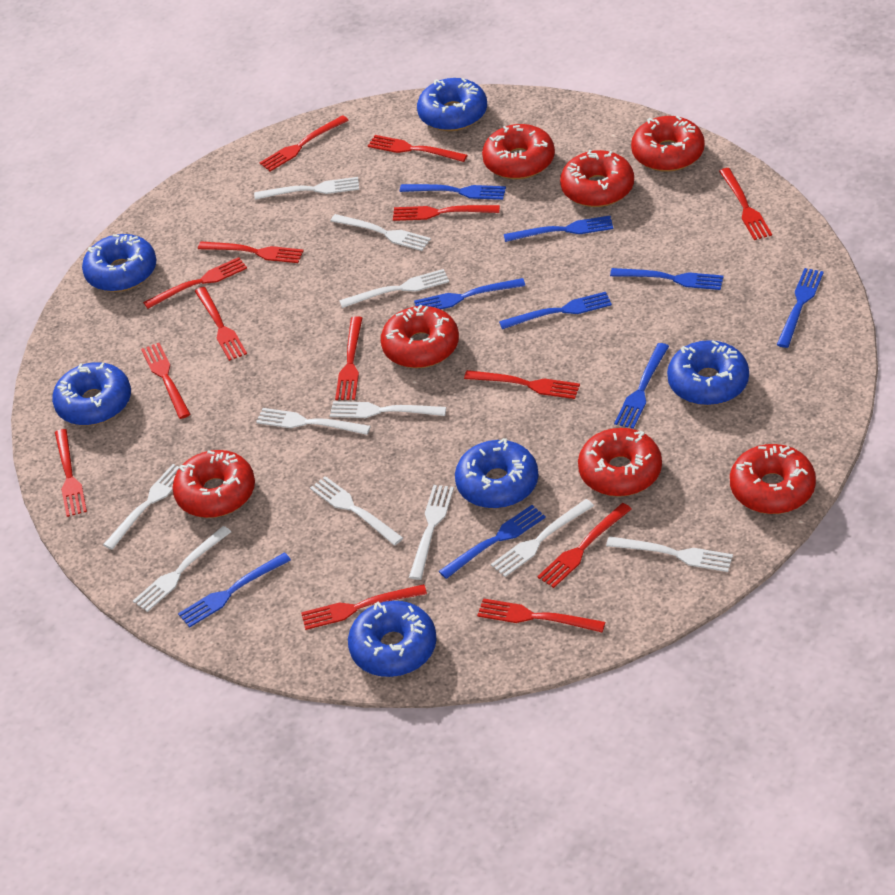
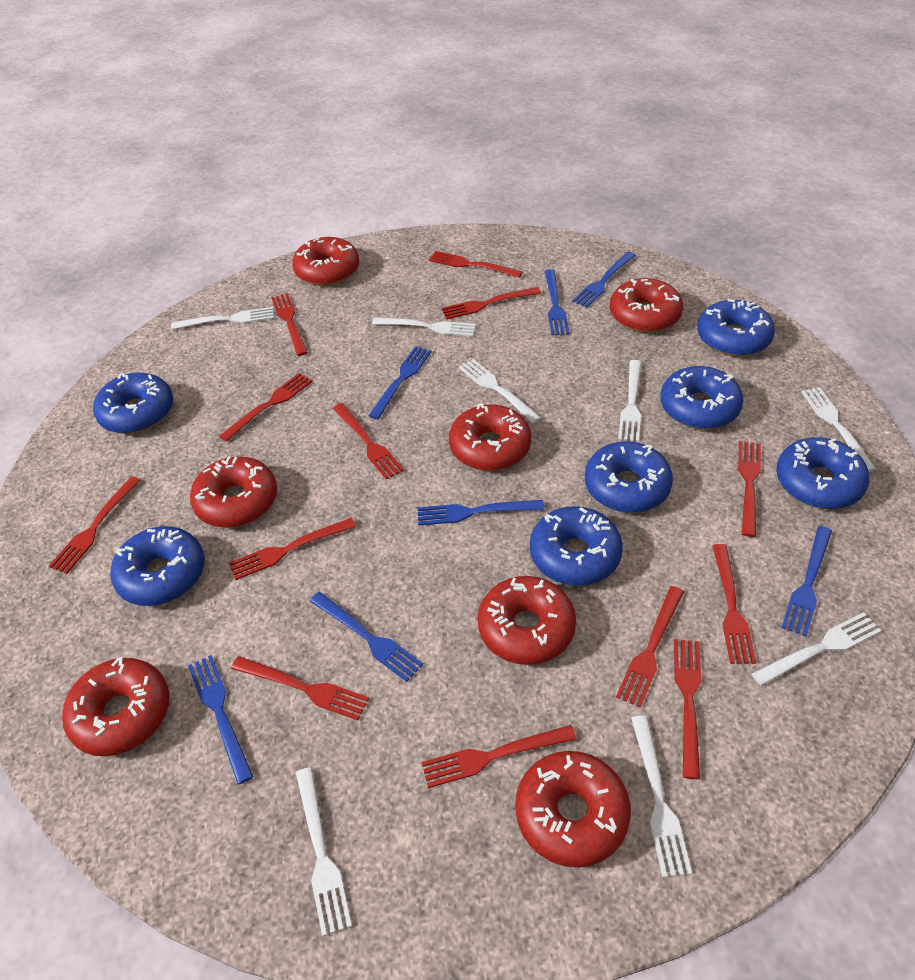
blue donut: 6 -> 7
blue fork: 9 -> 7
red fork: 14 -> 13
white fork: 11 -> 8

